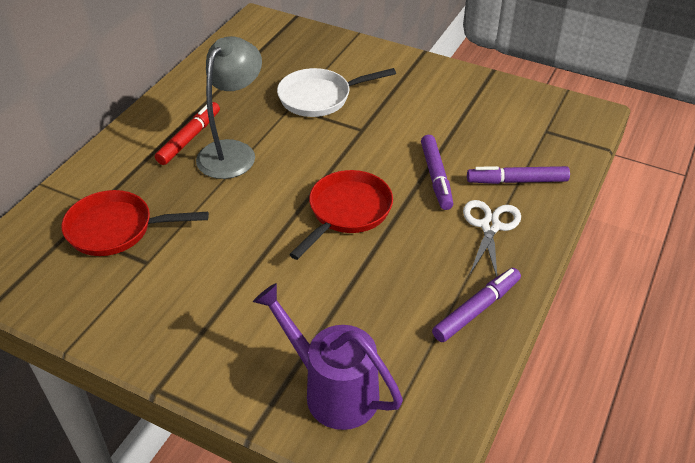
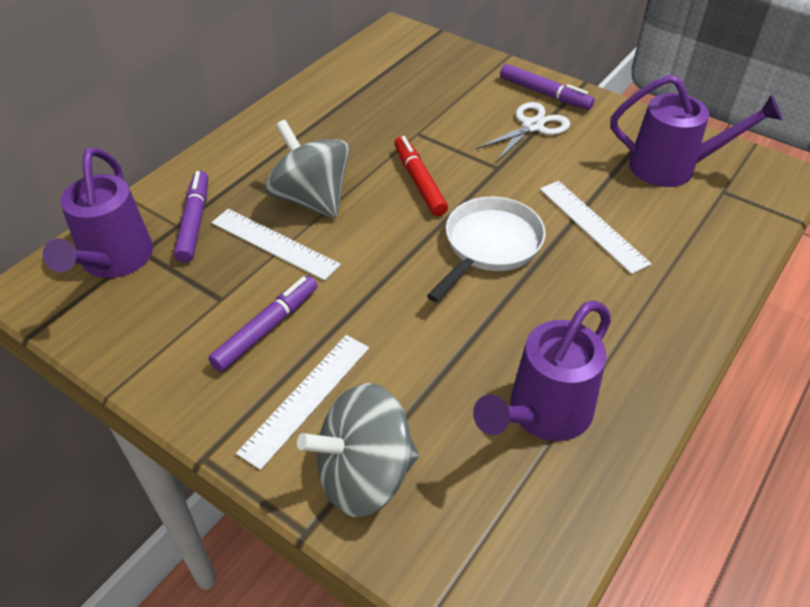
grey lamp: 1 -> 0
grey spinning top: 0 -> 2
purple watering can: 1 -> 3
red pan: 2 -> 0
white ruler: 0 -> 3

